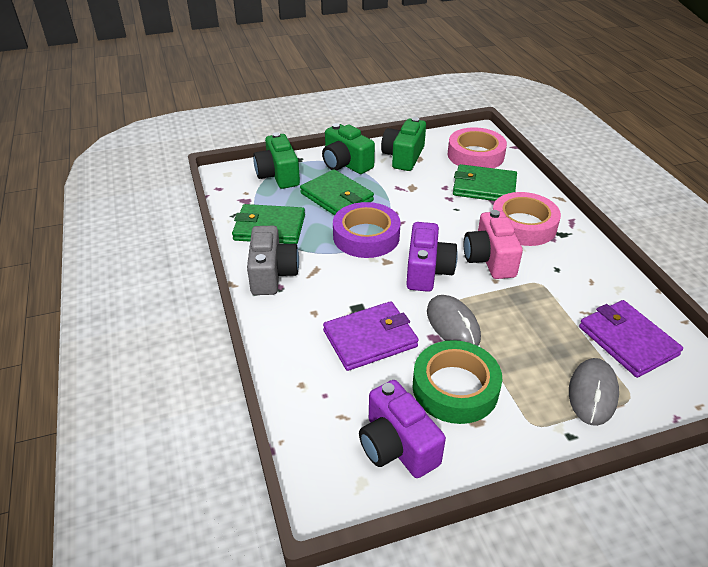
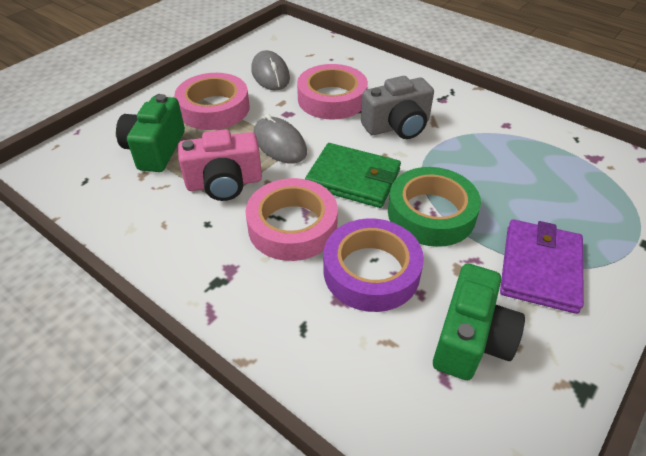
green camera: 3 -> 2
green wallet: 3 -> 1
pink tape: 2 -> 3
purple camera: 2 -> 0
purple wallet: 2 -> 1

